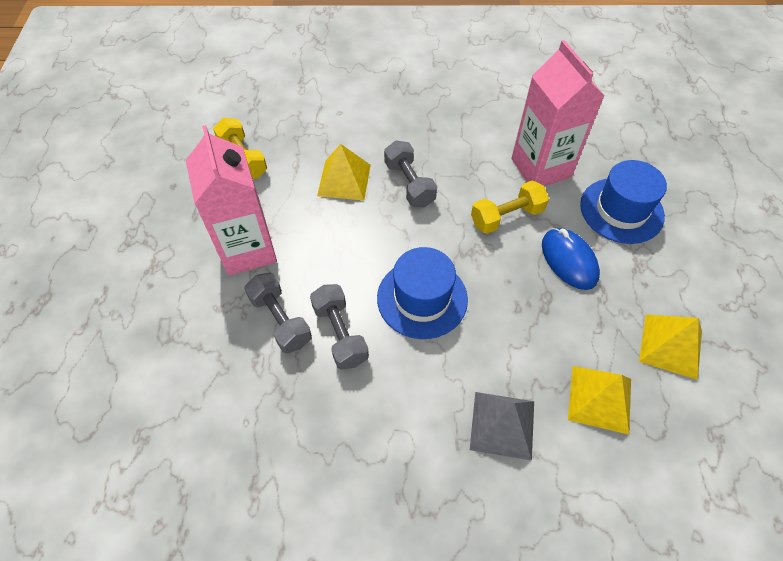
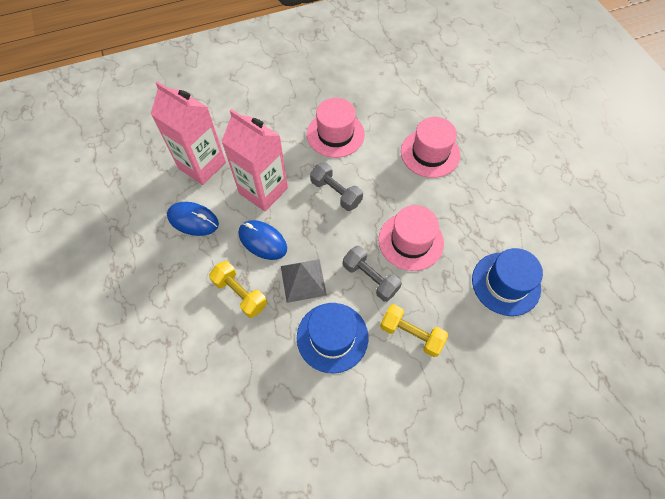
blue mouse: 1 -> 2
grey dumbbell: 3 -> 2
pink hat: 0 -> 3
yellow pyramid: 3 -> 0

